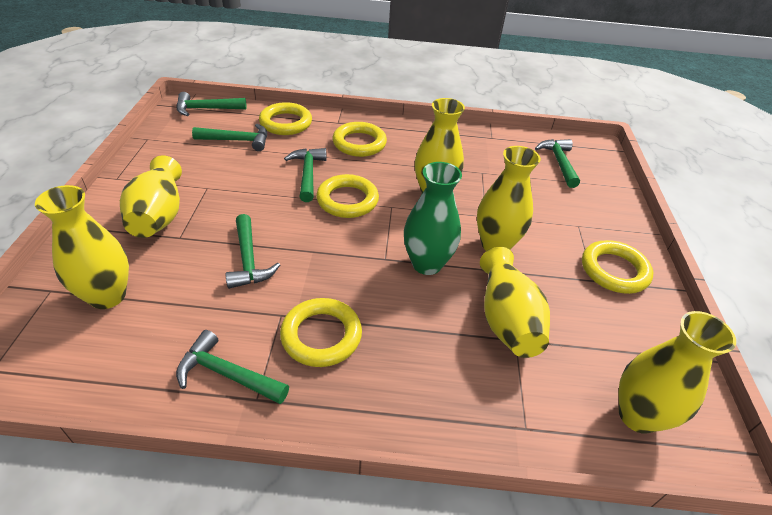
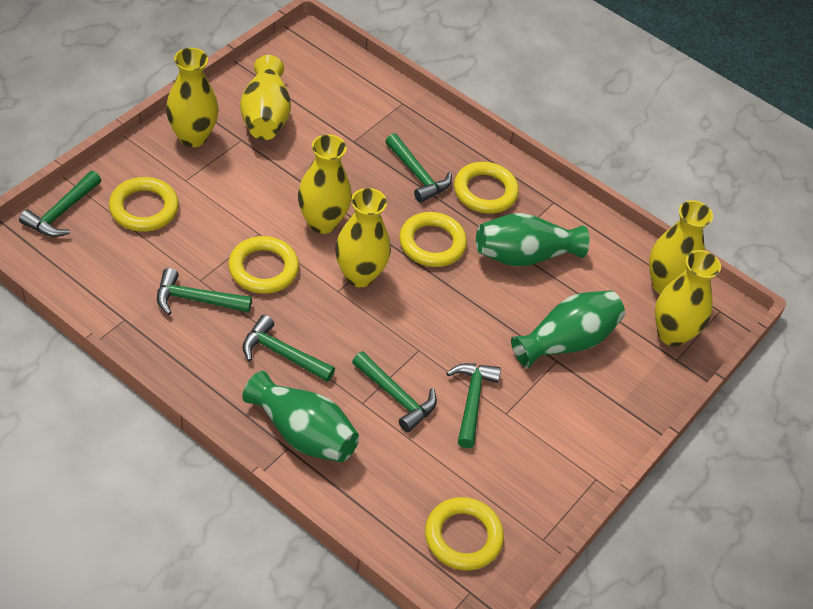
green vase: 1 -> 3

